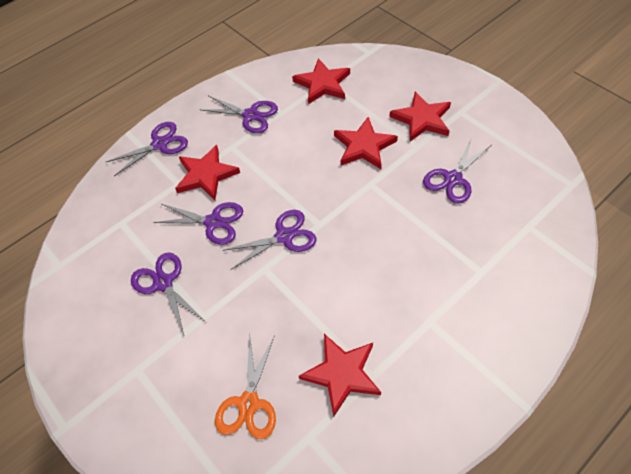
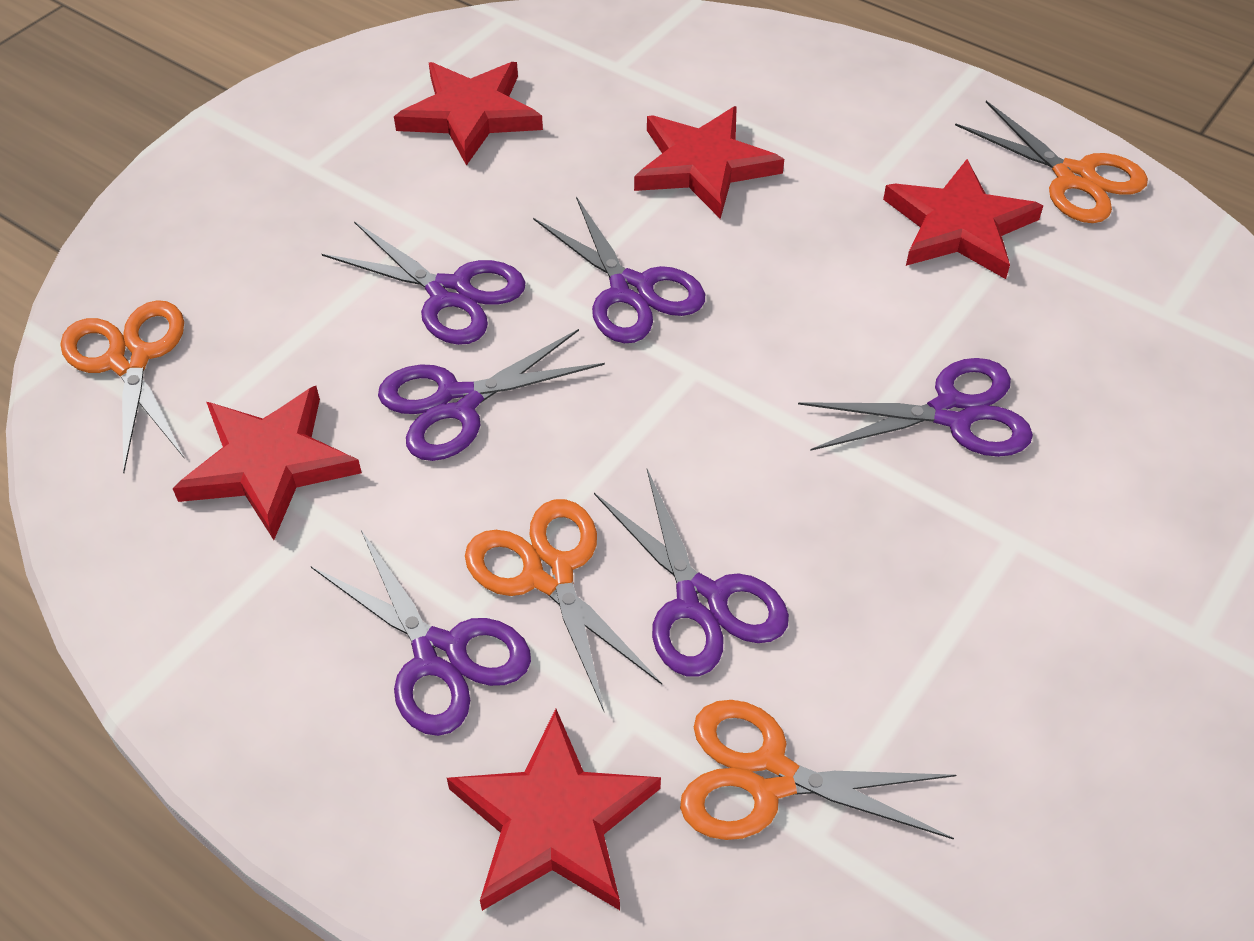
orange scissors: 1 -> 4

